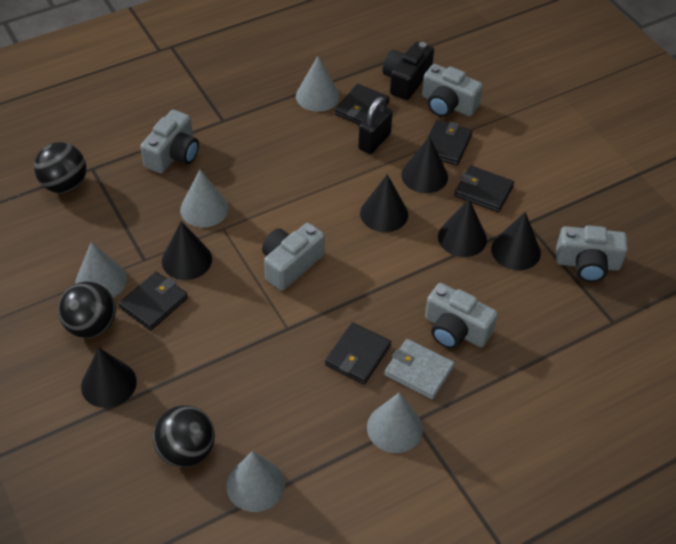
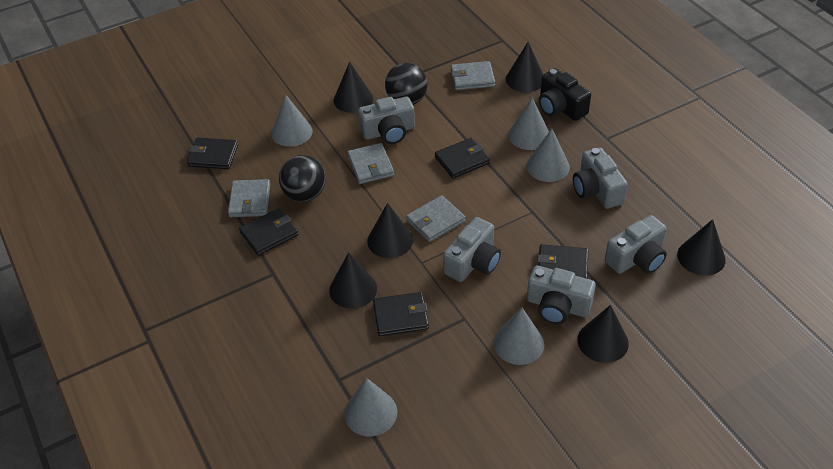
black ball: 3 -> 2
black padlock: 1 -> 0
grey wallet: 1 -> 4

